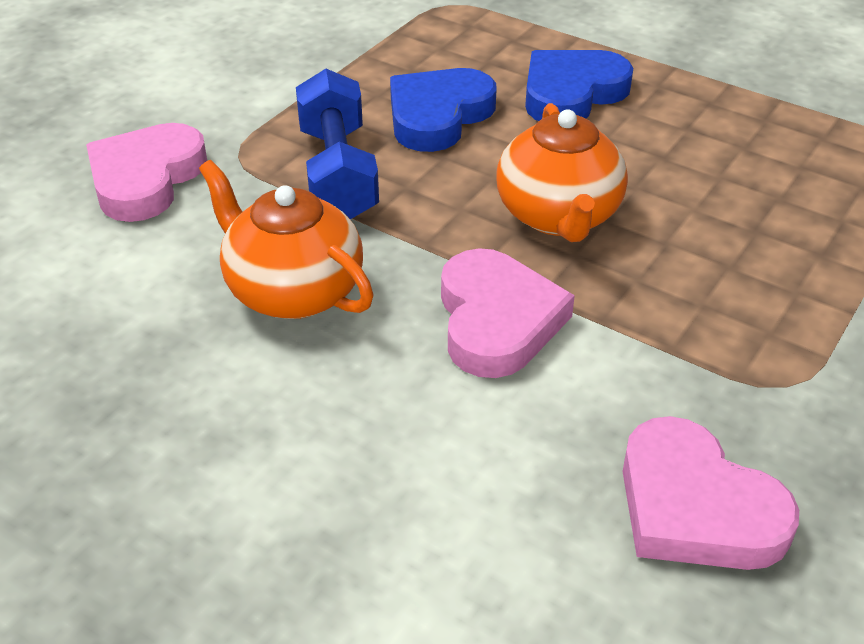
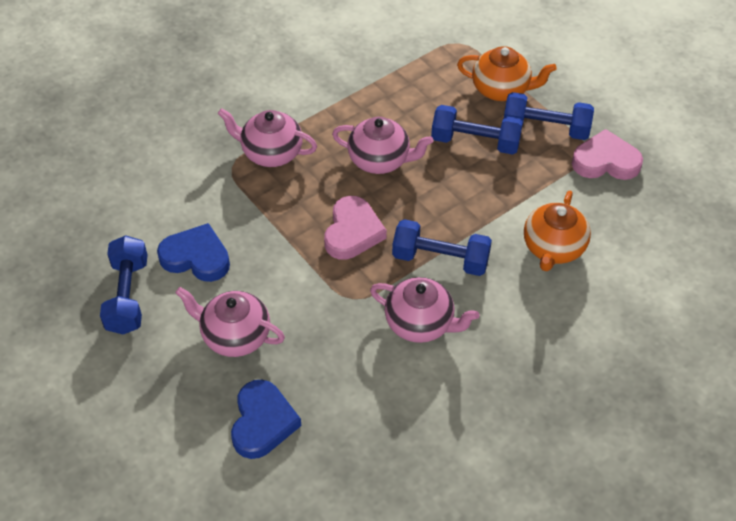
blue dumbbell: 1 -> 4
pink heart: 3 -> 2
pink teapot: 0 -> 4

